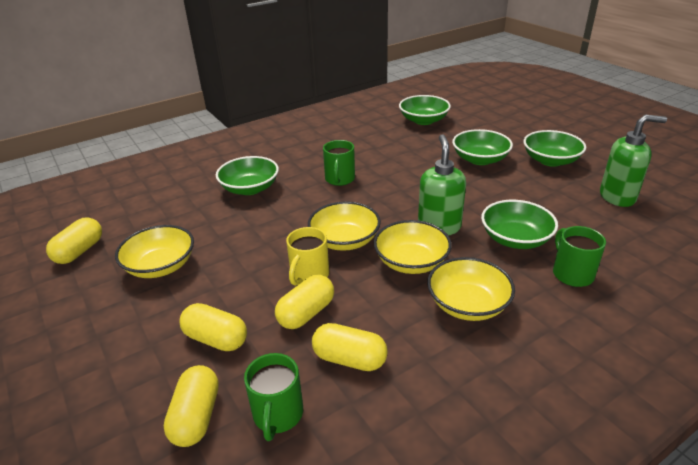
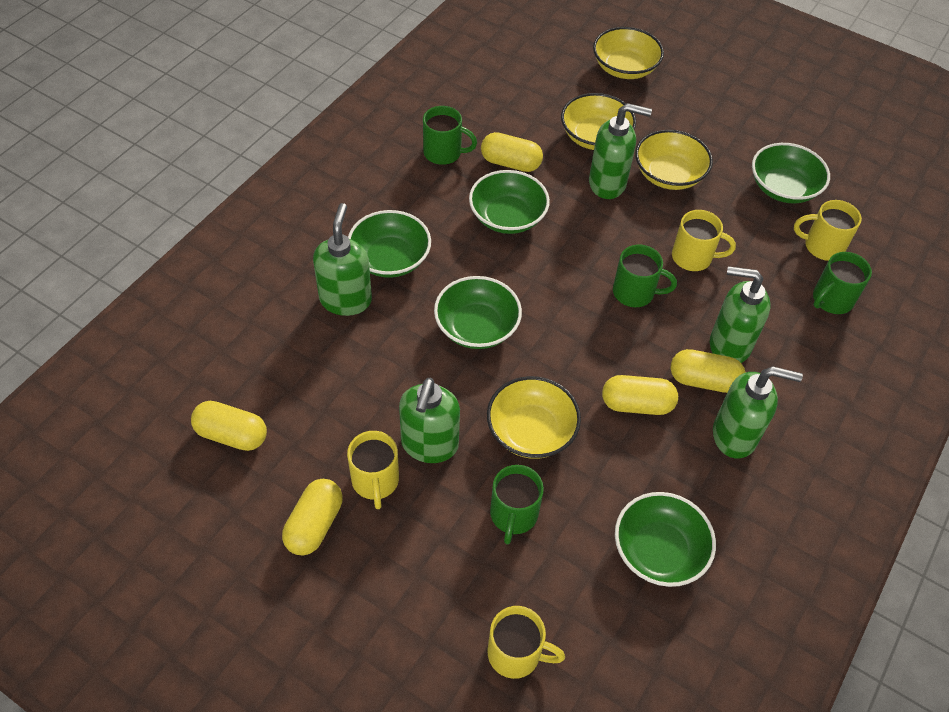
green mug: 3 -> 4
green soap dispenser: 2 -> 5
yellow mug: 1 -> 4

